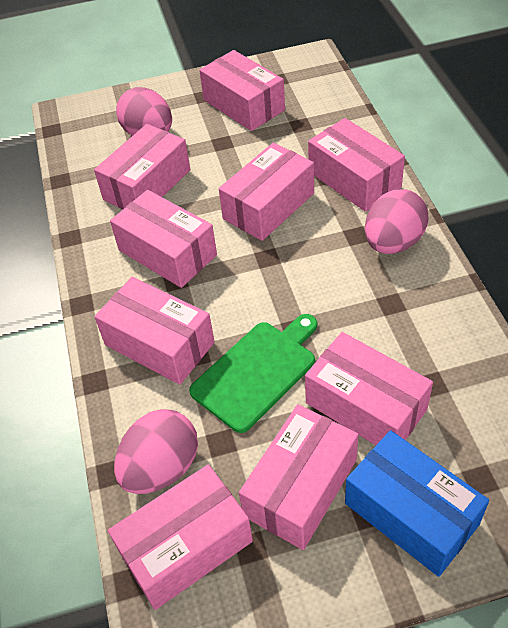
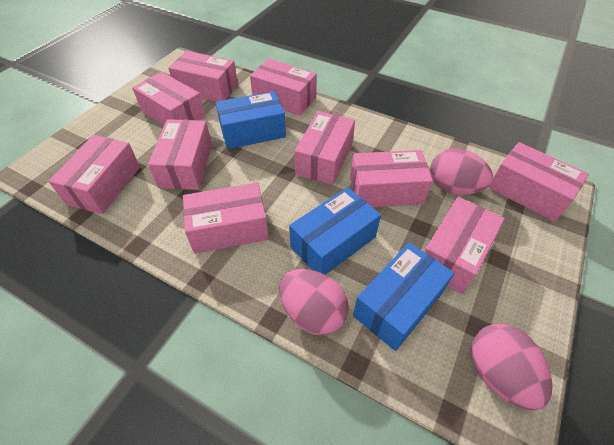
blue box: 1 -> 3
green cutting board: 1 -> 0
pink box: 9 -> 10

